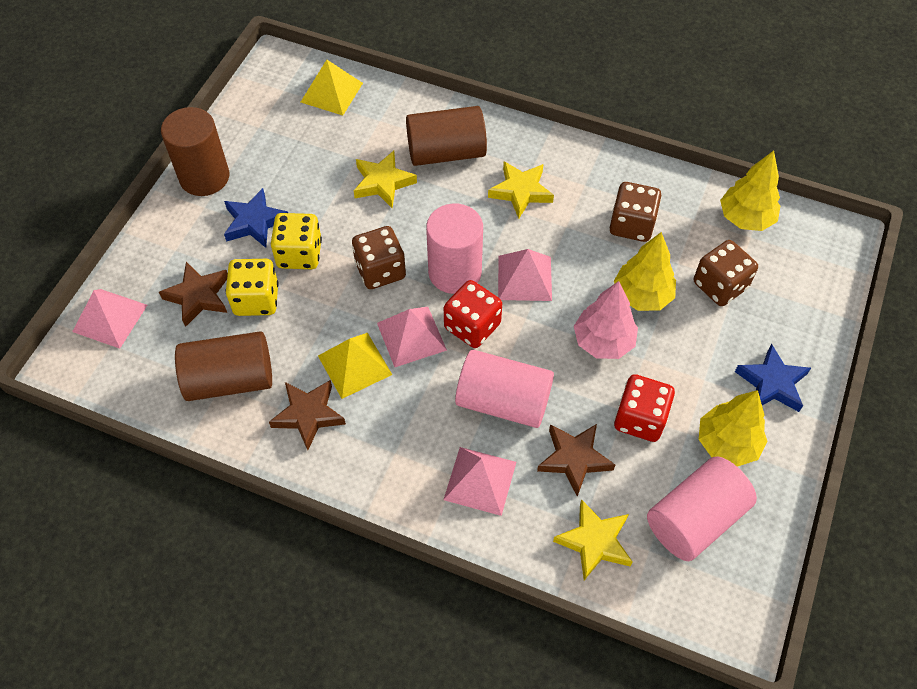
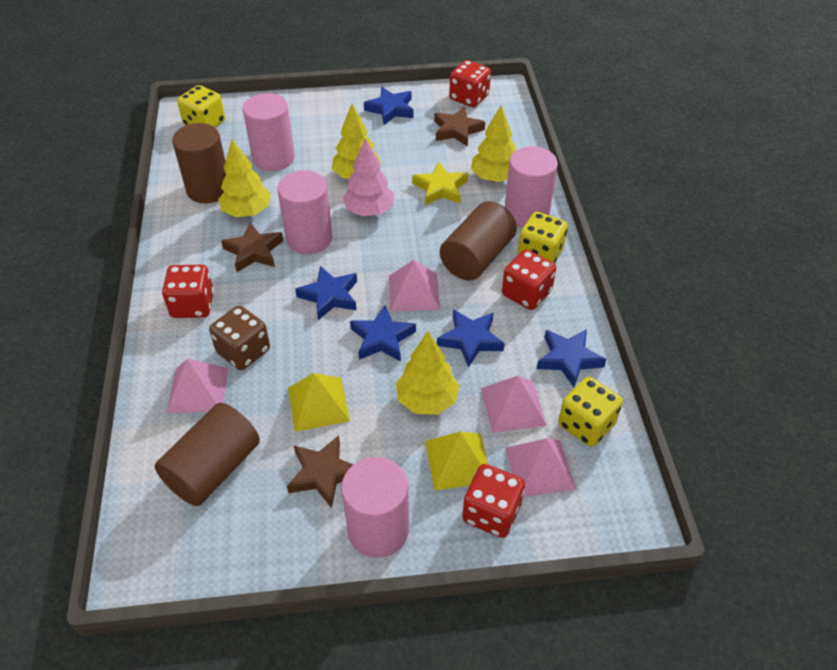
blue star: 2 -> 5
brown dice: 3 -> 1
pink cylinder: 3 -> 4
red dice: 2 -> 4
yellow dice: 2 -> 3
yellow star: 3 -> 1
yellow tree: 3 -> 4

